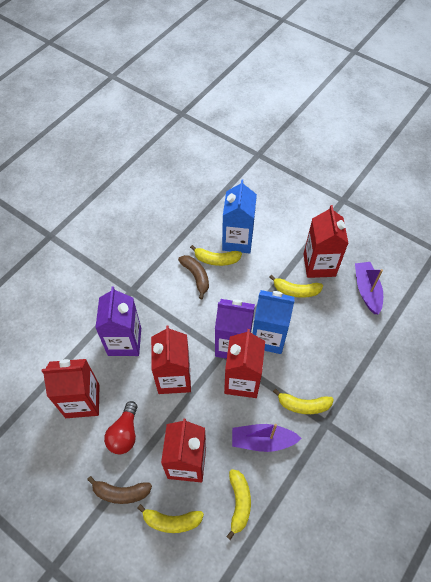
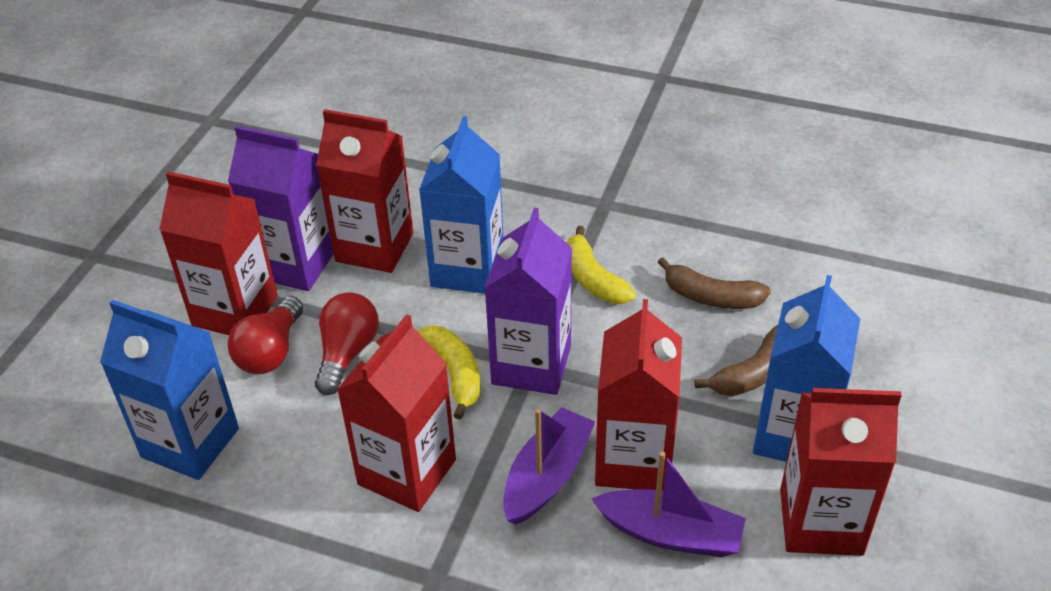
blue carton: 2 -> 3
red light bulb: 1 -> 2
yellow banana: 5 -> 2

